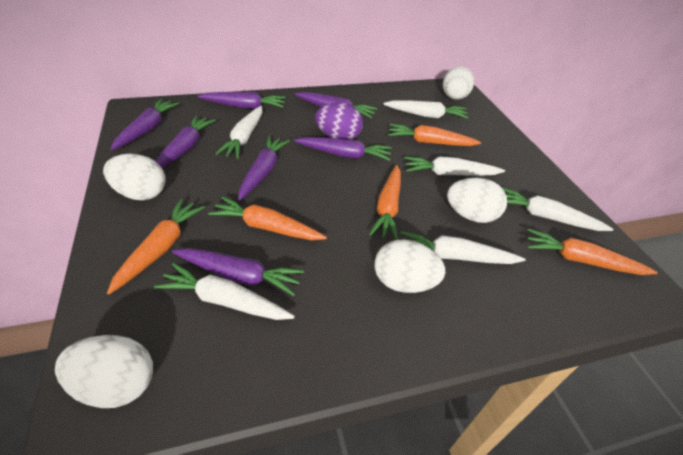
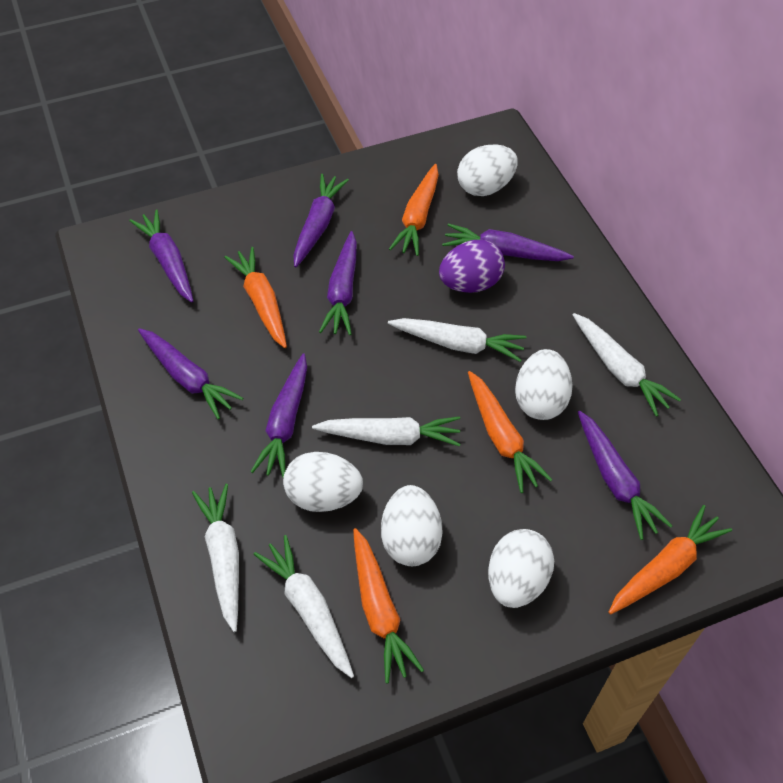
white carrot: 6 -> 5

